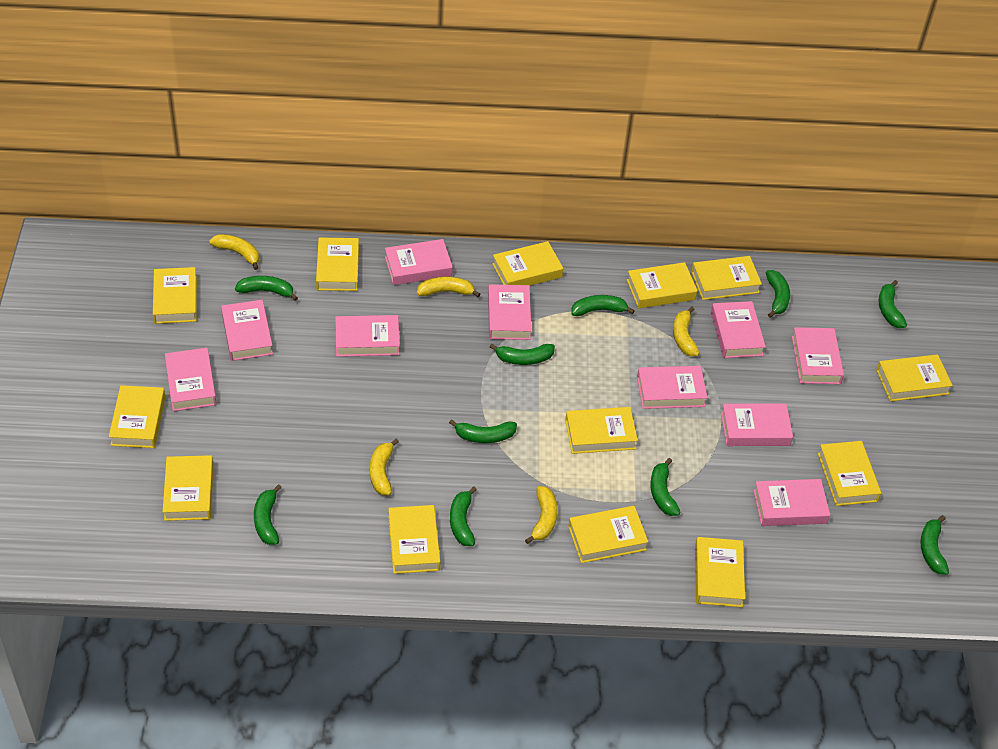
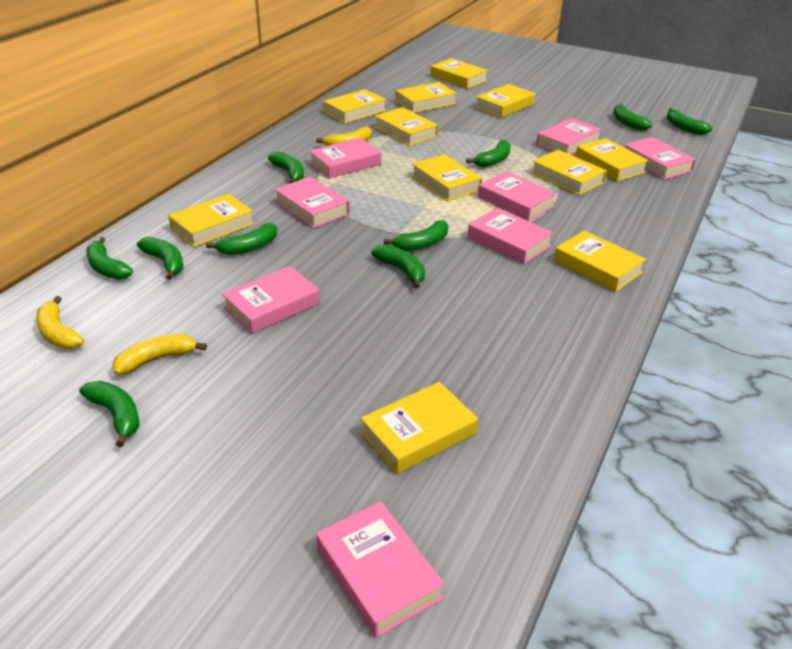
pink book: 10 -> 8
yellow banana: 5 -> 3
yellow book: 13 -> 11

